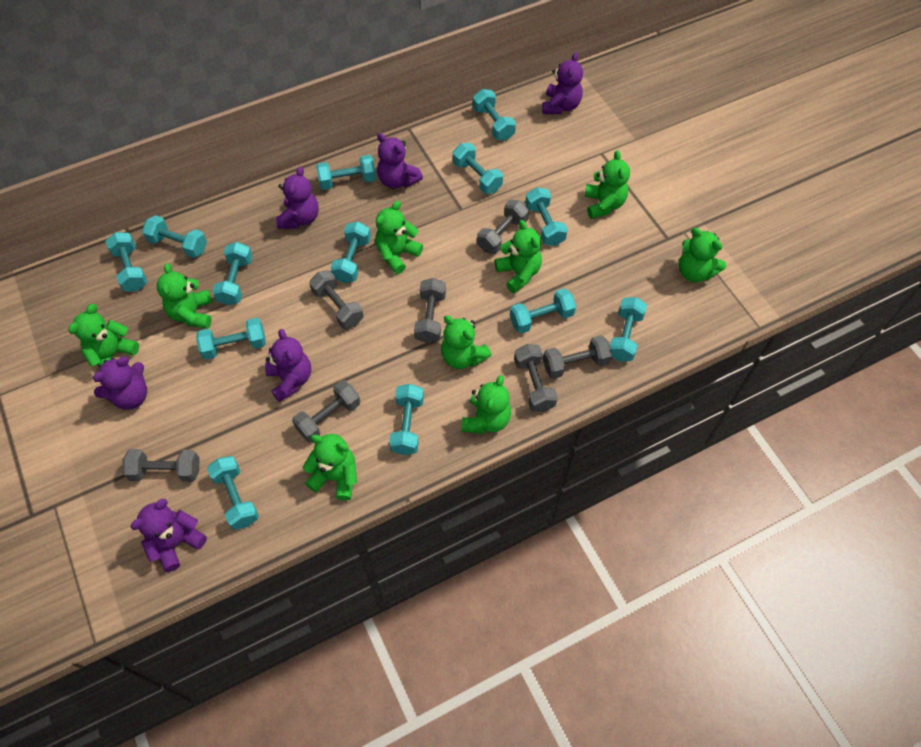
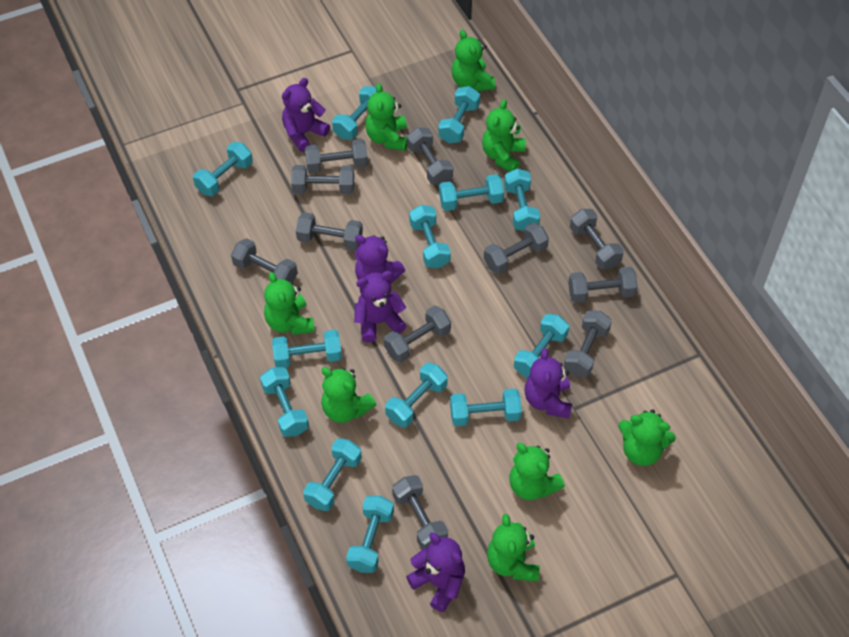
green teddy bear: 9 -> 8
grey dumbbell: 7 -> 11
purple teddy bear: 6 -> 5

